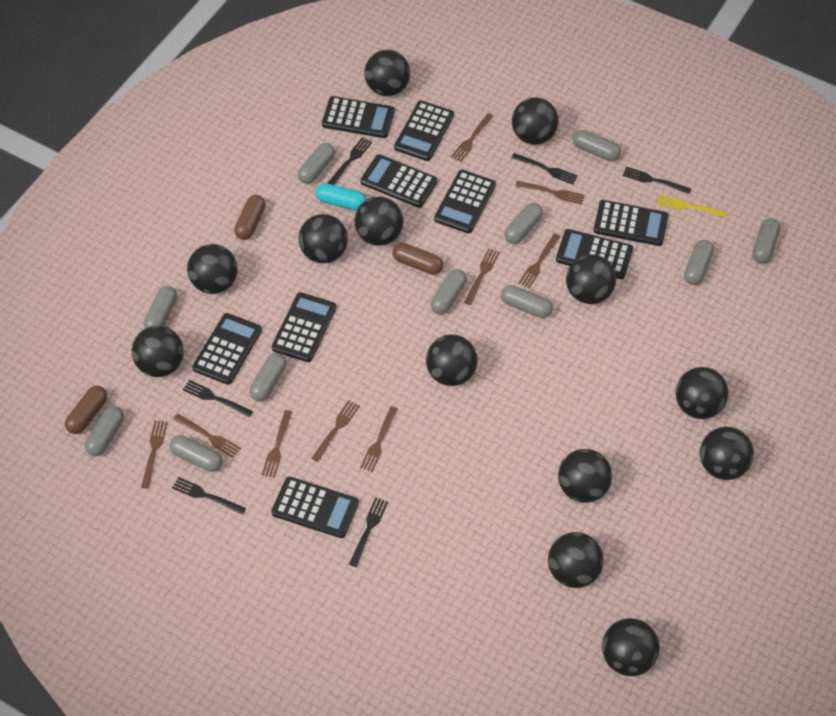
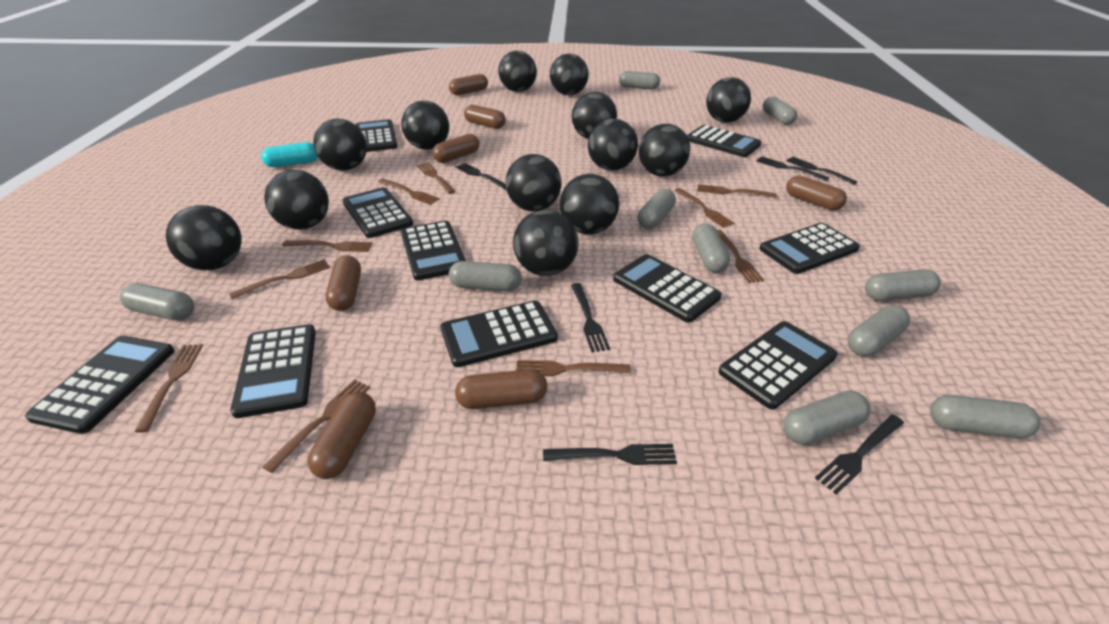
black calculator: 9 -> 10
brown capsule: 3 -> 7
brown fork: 9 -> 10
grey capsule: 11 -> 10
yellow fork: 1 -> 0

